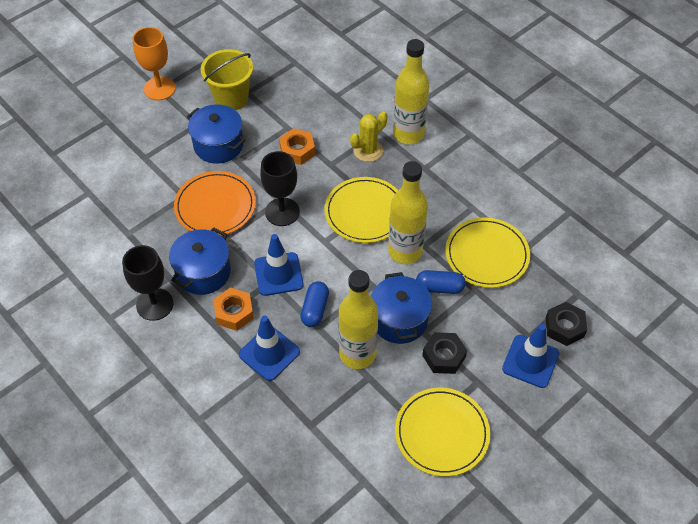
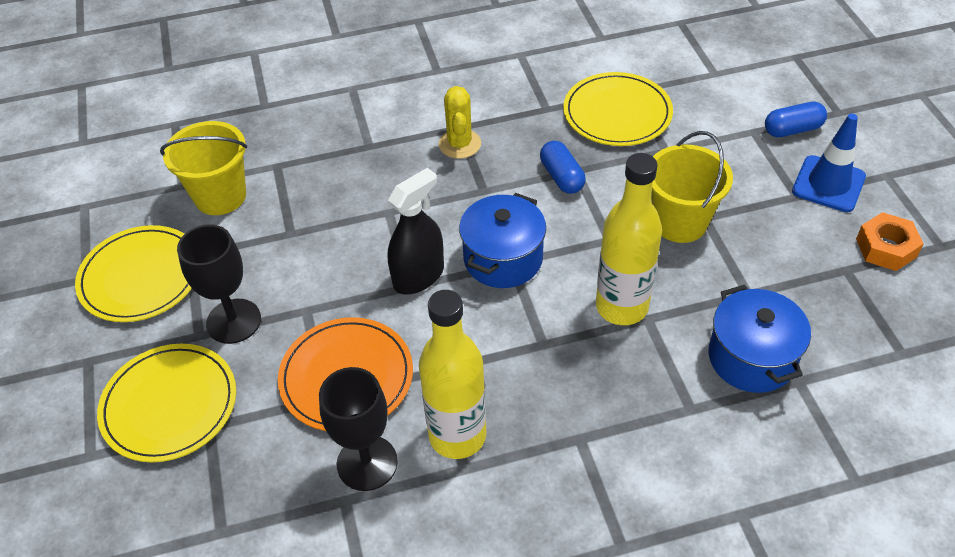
black nut: 2 -> 0
black spray bottle: 0 -> 1
blue pot: 3 -> 2
blue traffic cone: 3 -> 1
orange goblet: 1 -> 0
orange nut: 2 -> 1
yellow bottle: 3 -> 2
yellow bucket: 1 -> 2

